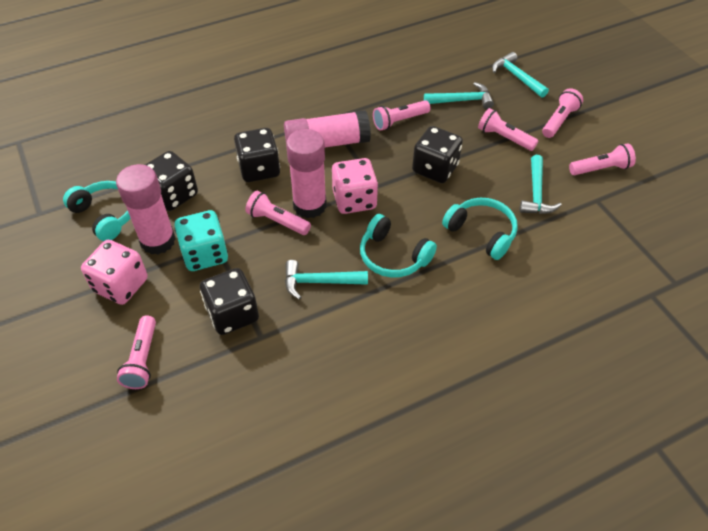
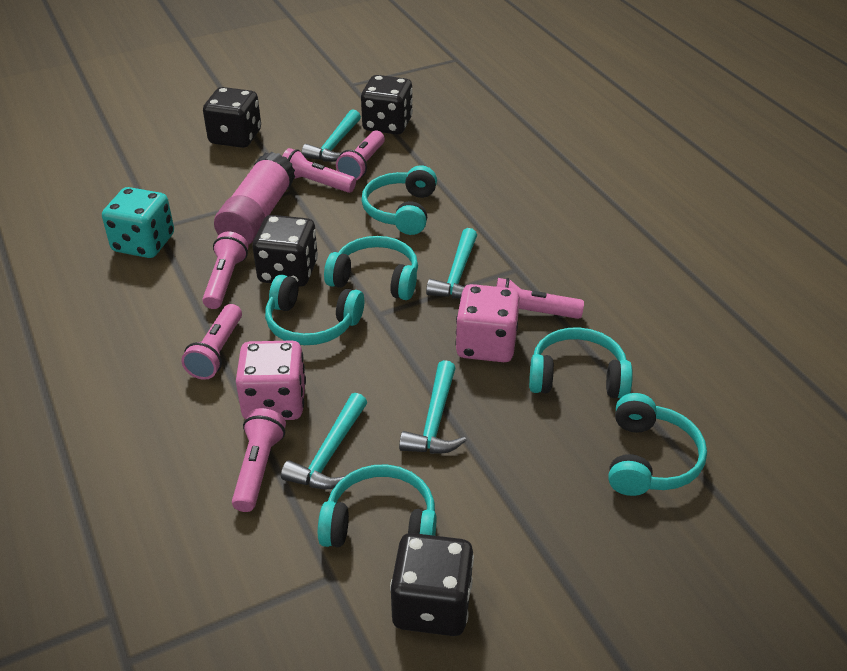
pink glue stick: 3 -> 1
turquoise headphones: 3 -> 6

